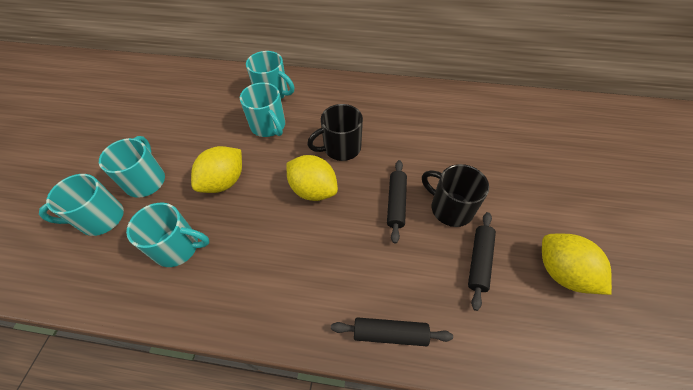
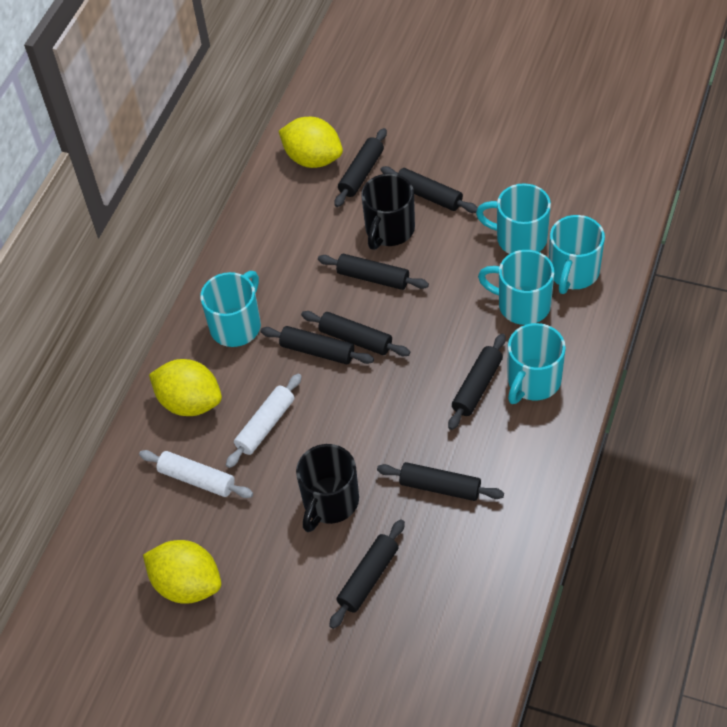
black rolling pin: 3 -> 8
white rolling pin: 0 -> 2

